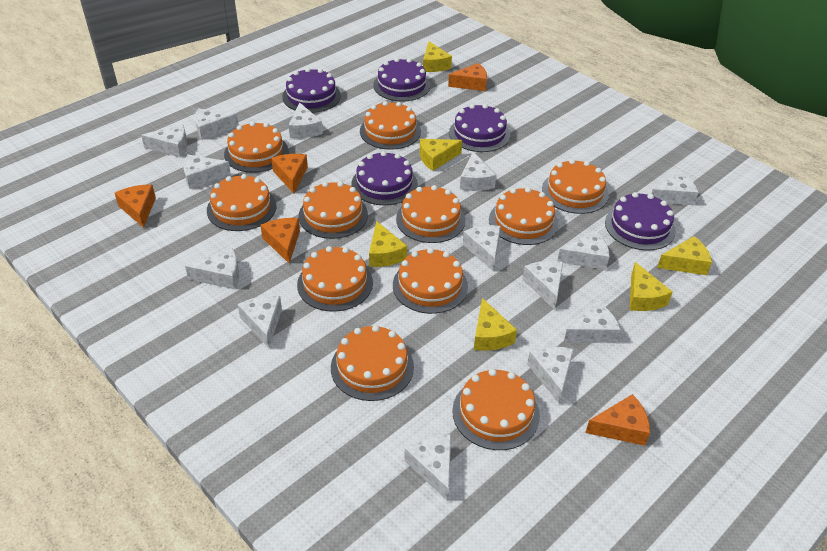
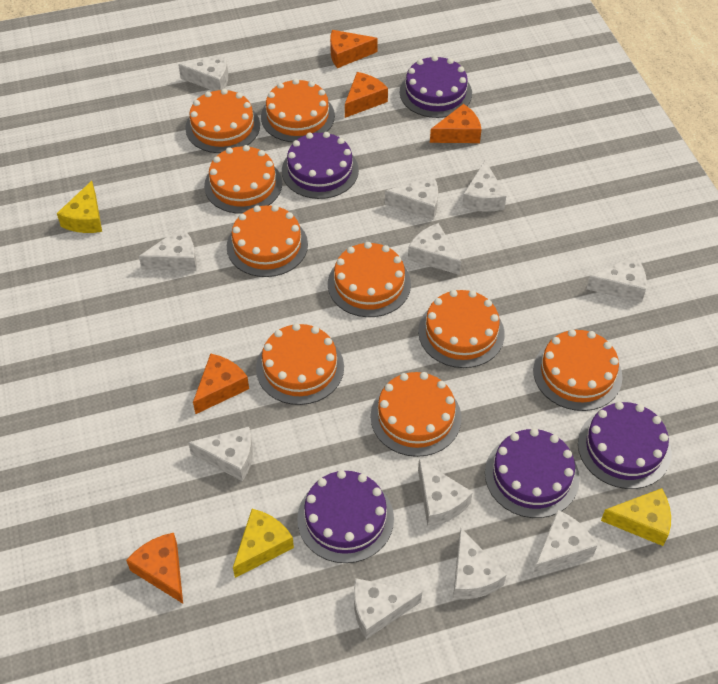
orange cake: 11 -> 9
white cheese: 14 -> 11
yellow cheese: 6 -> 3

